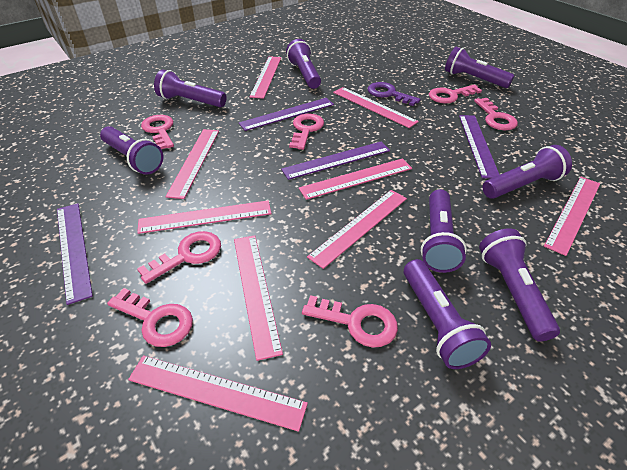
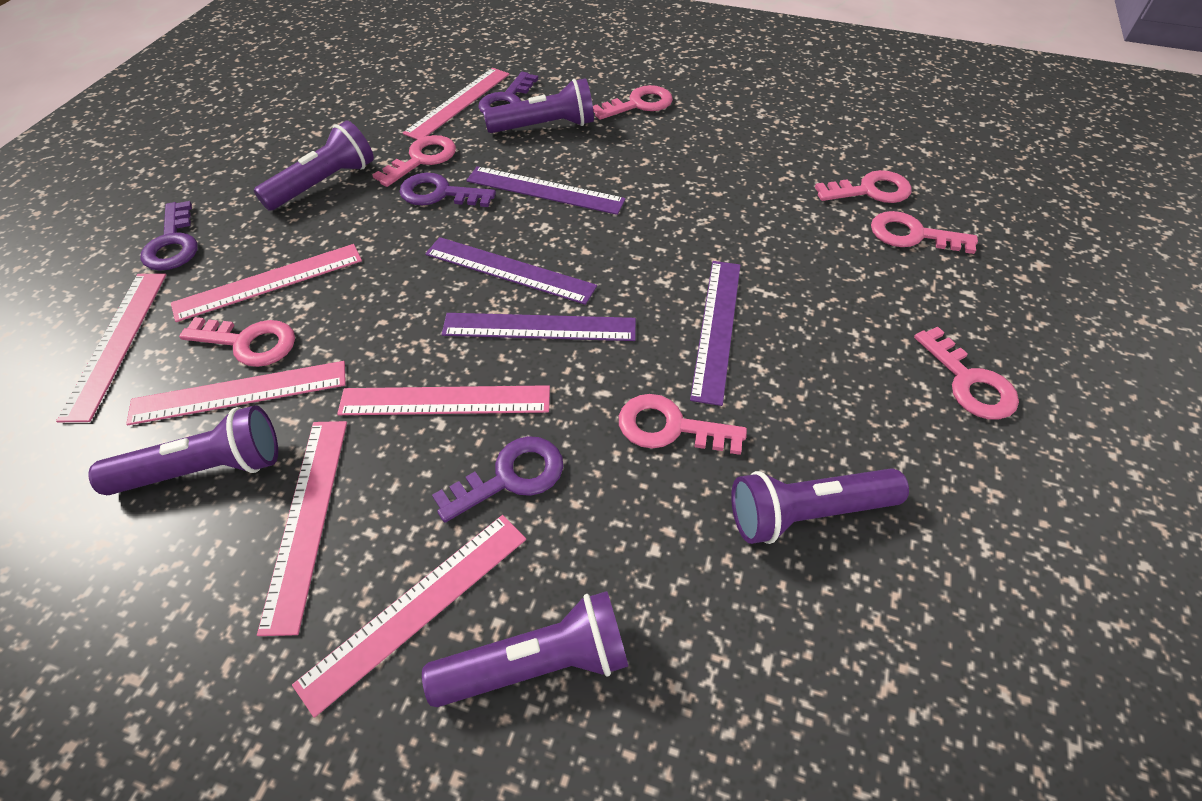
pink ruler: 9 -> 7
purple flashlight: 8 -> 5
purple key: 1 -> 4

